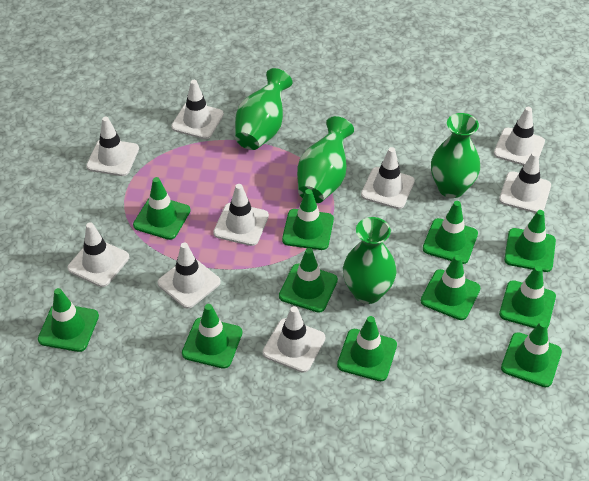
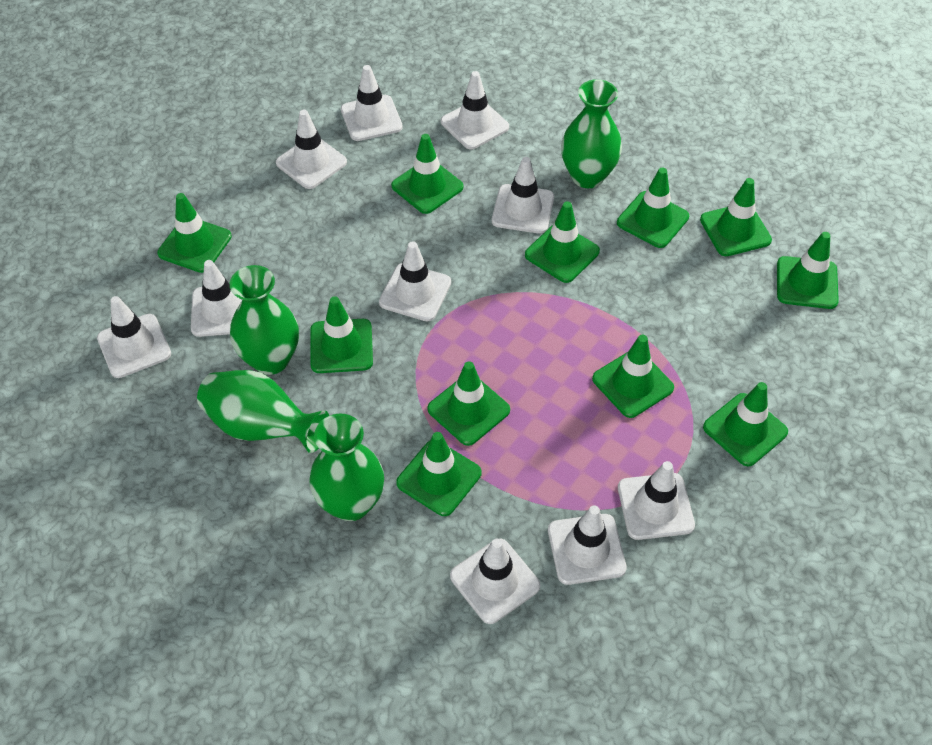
white traffic cone: 9 -> 10

